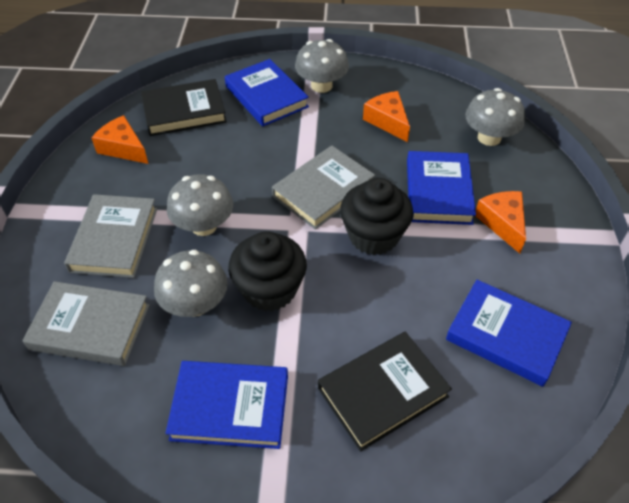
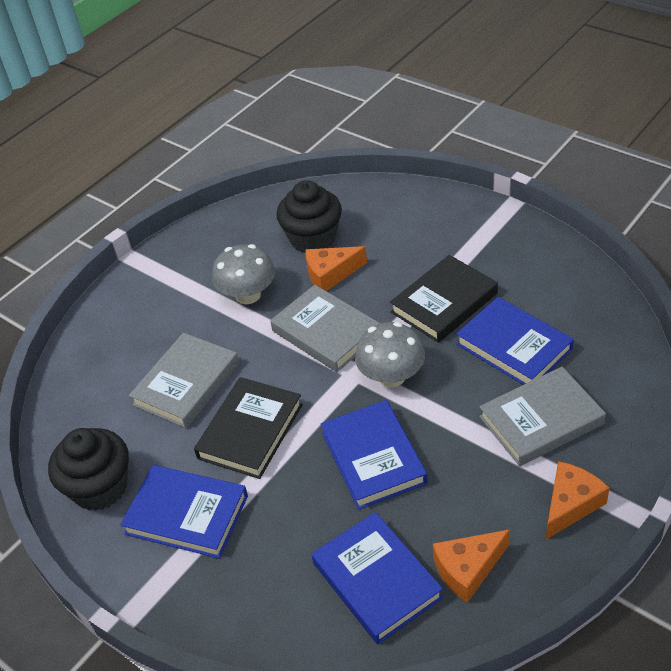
grey mushroom: 4 -> 2

